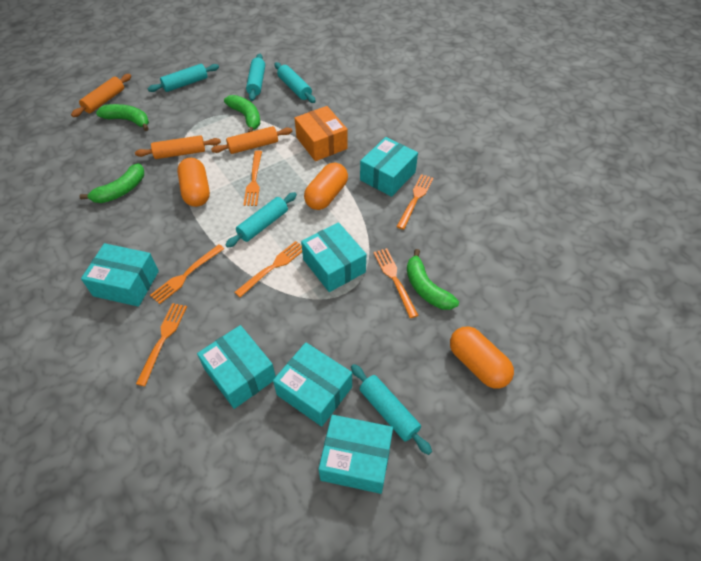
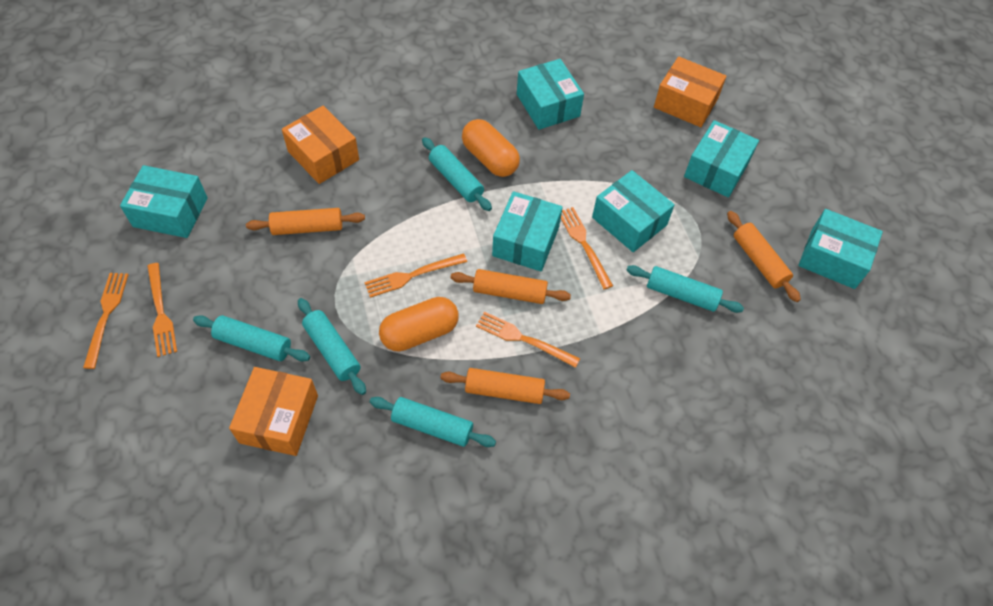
green banana: 4 -> 0
orange box: 1 -> 3
orange capsule: 3 -> 2
orange fork: 6 -> 5
orange rolling pin: 3 -> 4

